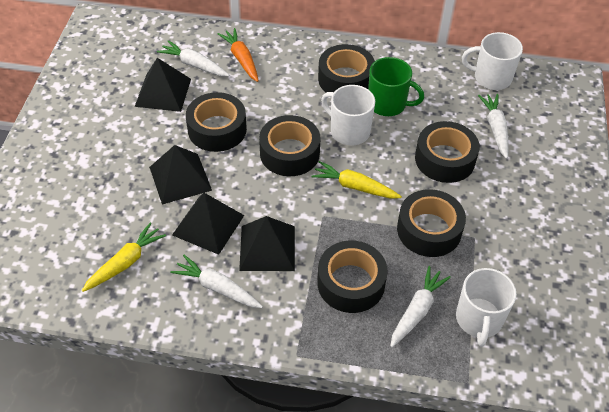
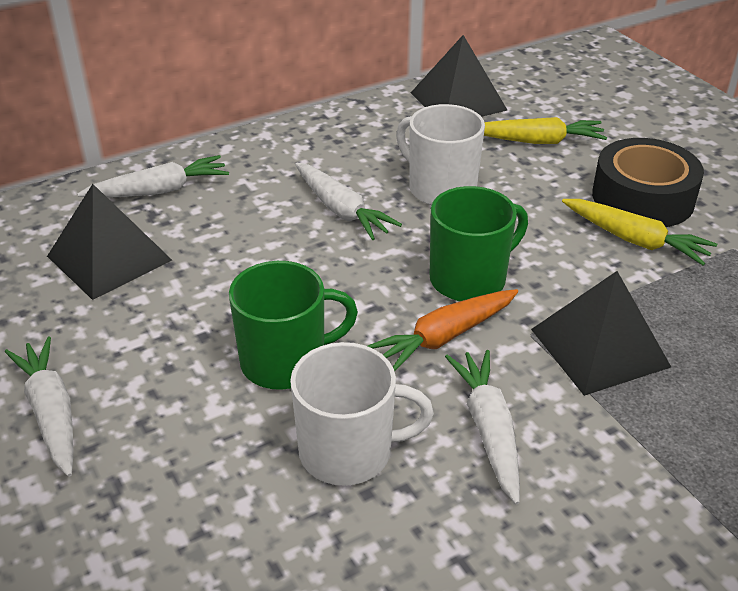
black pyramid: 4 -> 3
black tape: 6 -> 1
green mug: 1 -> 2
white mug: 3 -> 2

